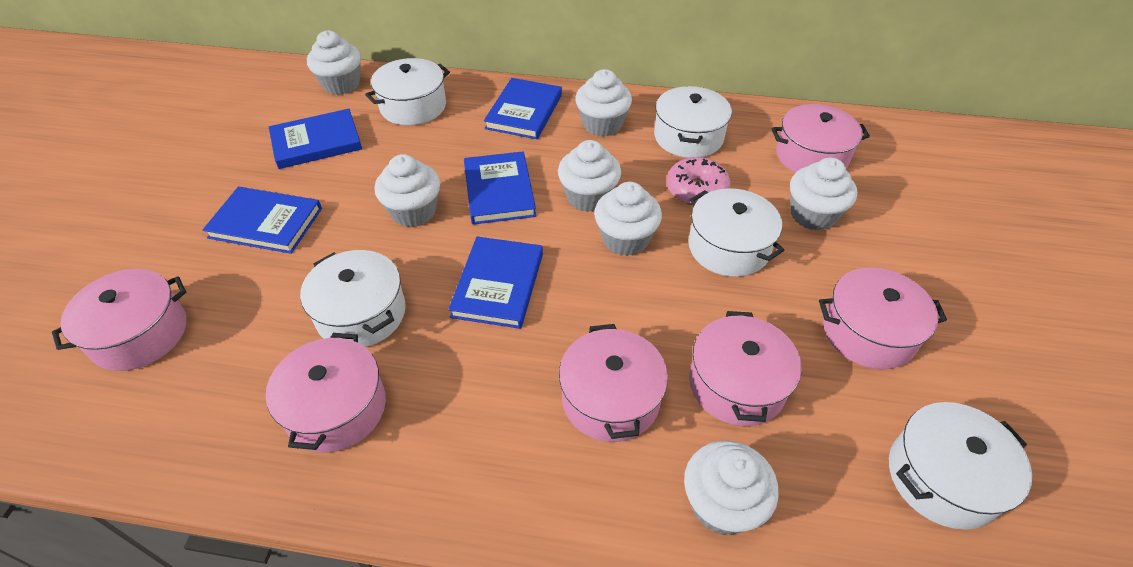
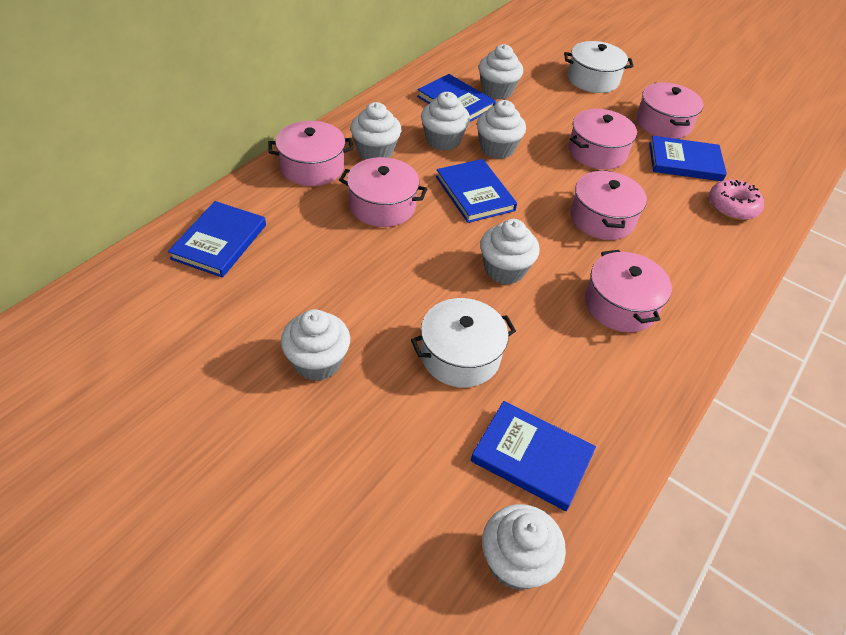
white pot: 5 -> 2

